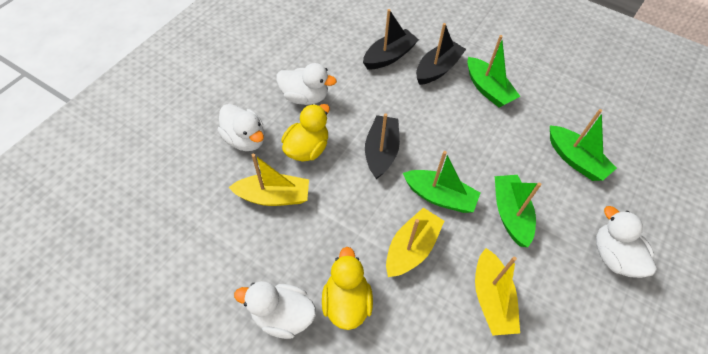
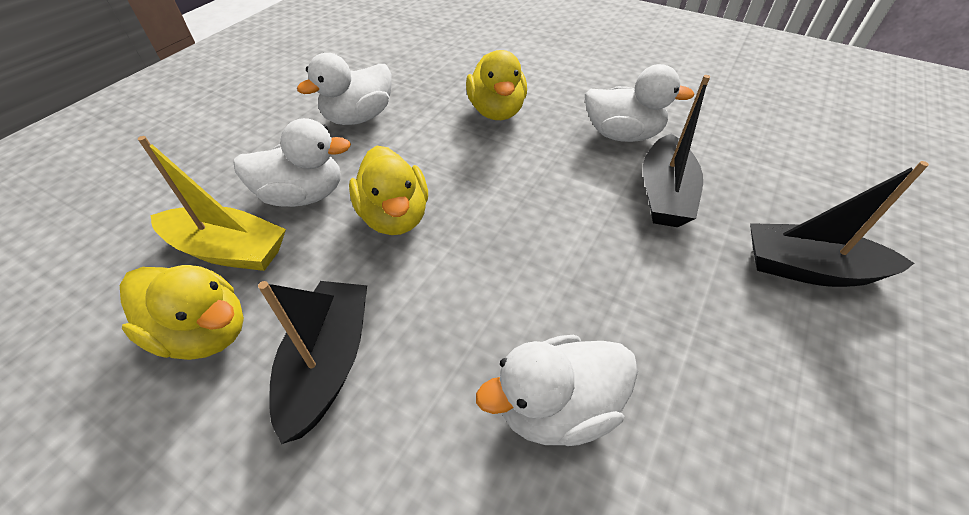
green boat: 4 -> 0
yellow boat: 3 -> 1
yellow duck: 2 -> 3

